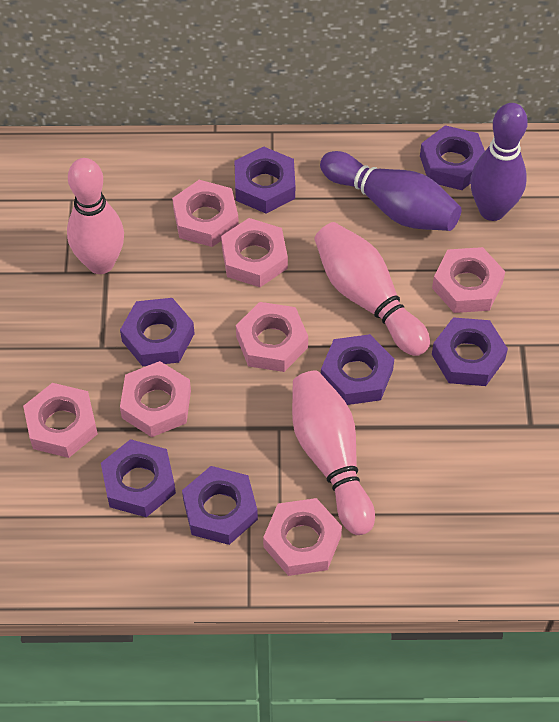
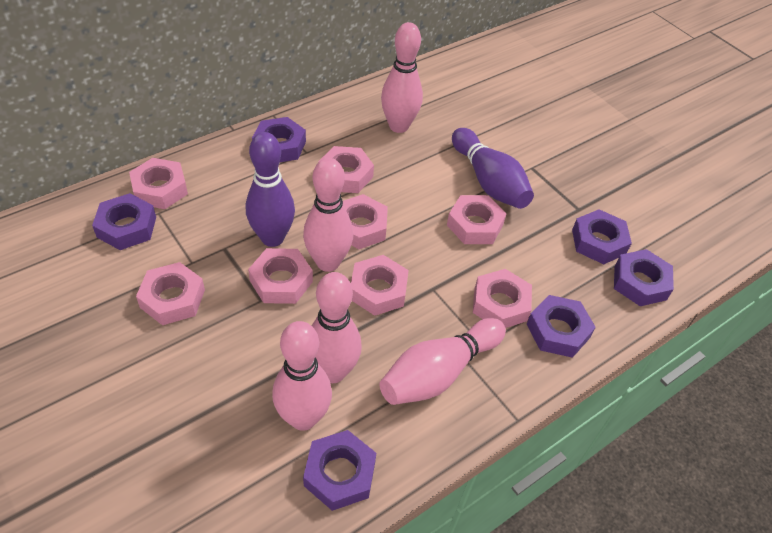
pink bowling pin: 3 -> 5
pink nut: 7 -> 8
purple nut: 7 -> 6

